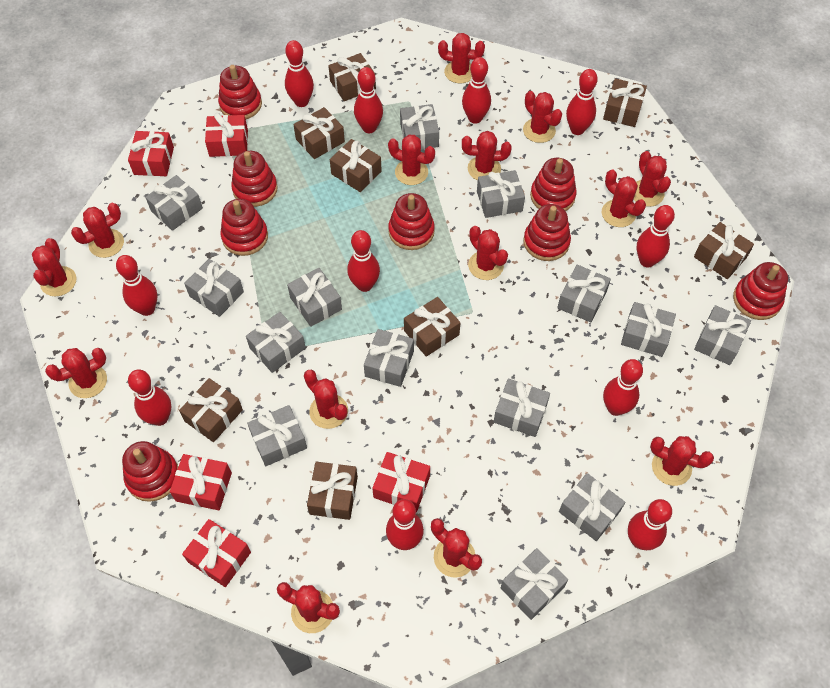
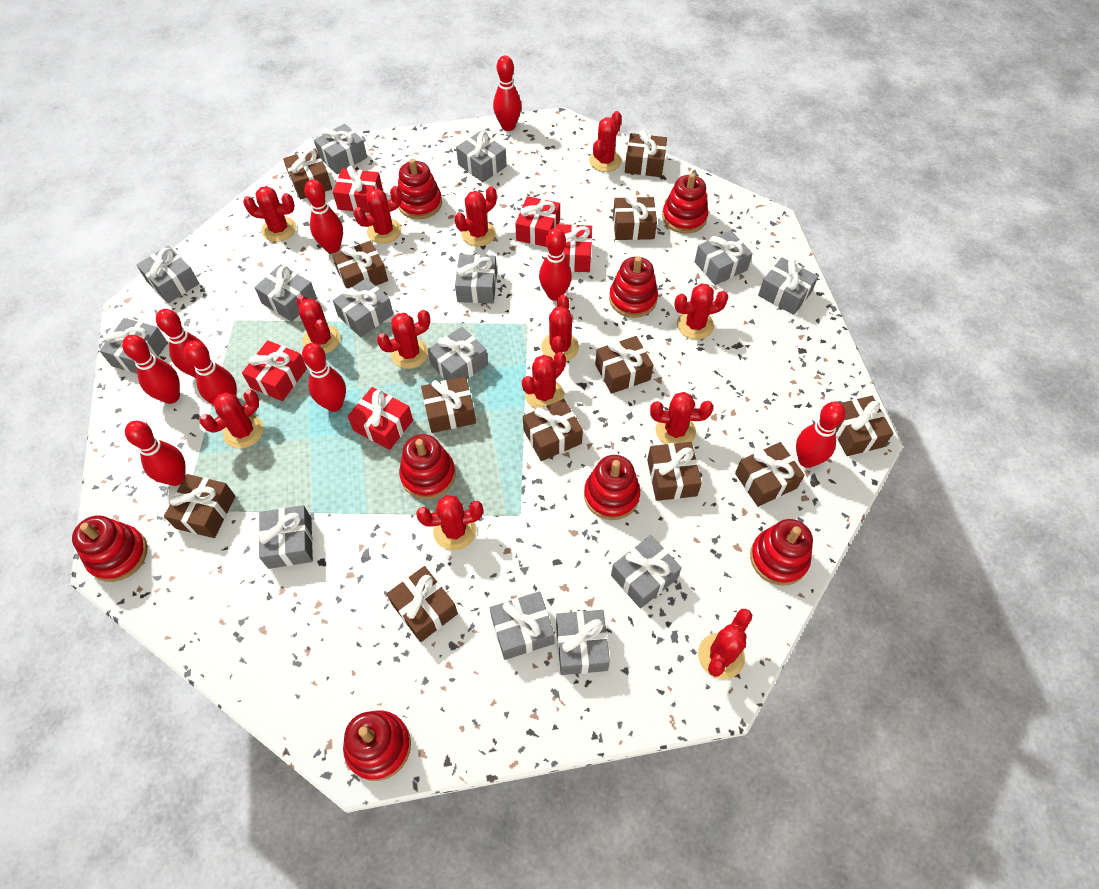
brown gift: 8 -> 12
red bowling pin: 11 -> 9
red cactus: 14 -> 13

